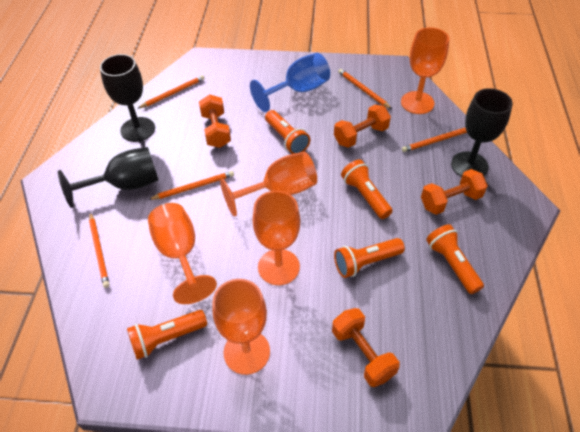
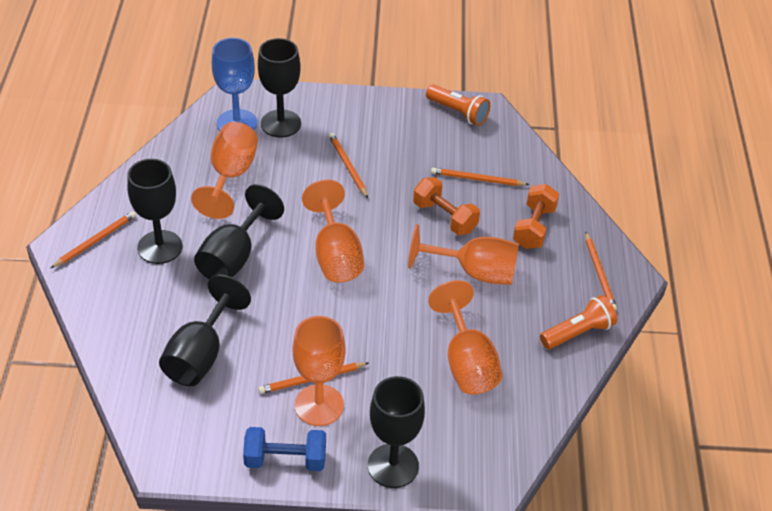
black goblet: 3 -> 5
blue dumbbell: 0 -> 1
orange dumbbell: 4 -> 2
orange flashlight: 5 -> 2

